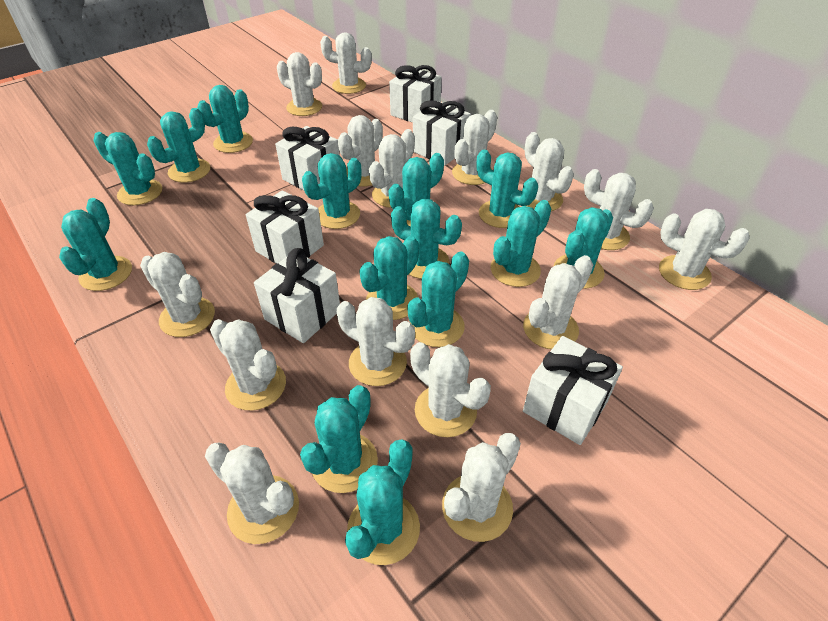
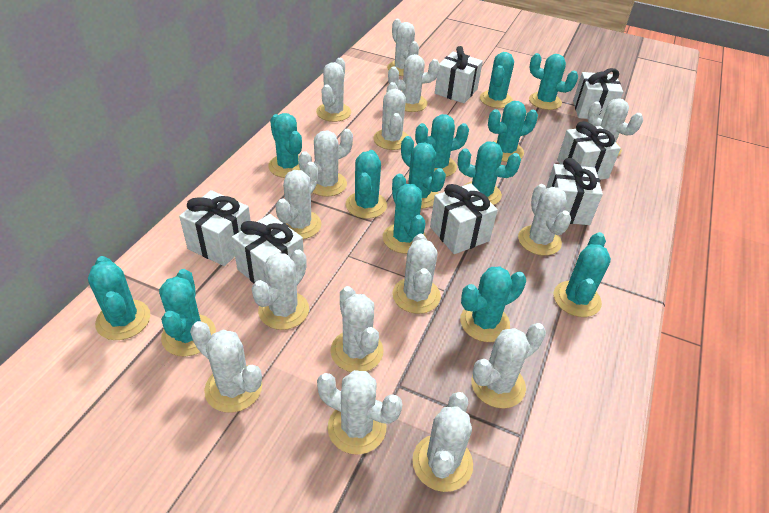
turquoise cactus: 14 -> 13
white gift: 6 -> 7

